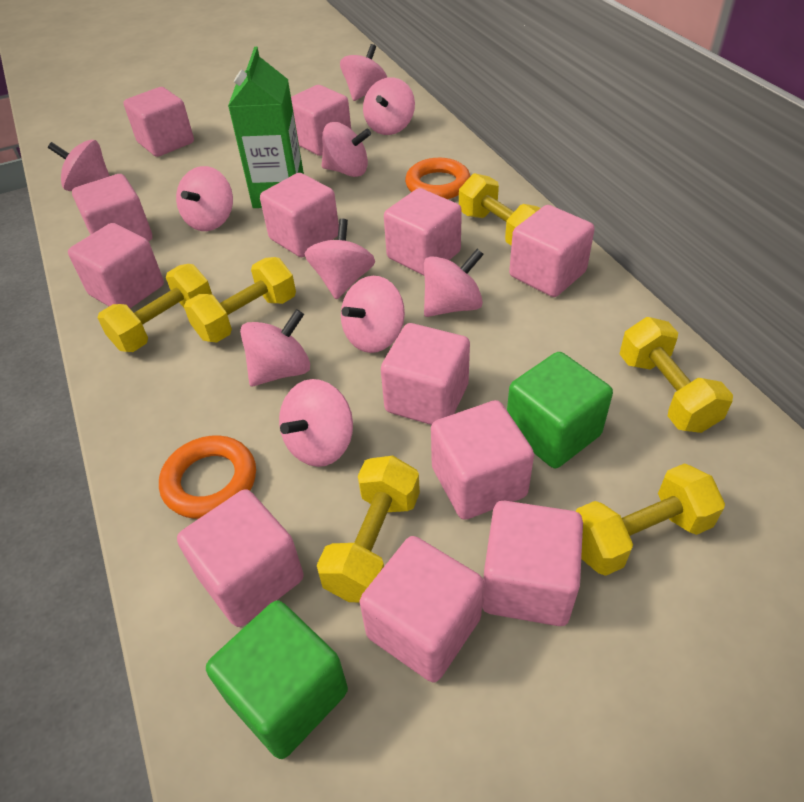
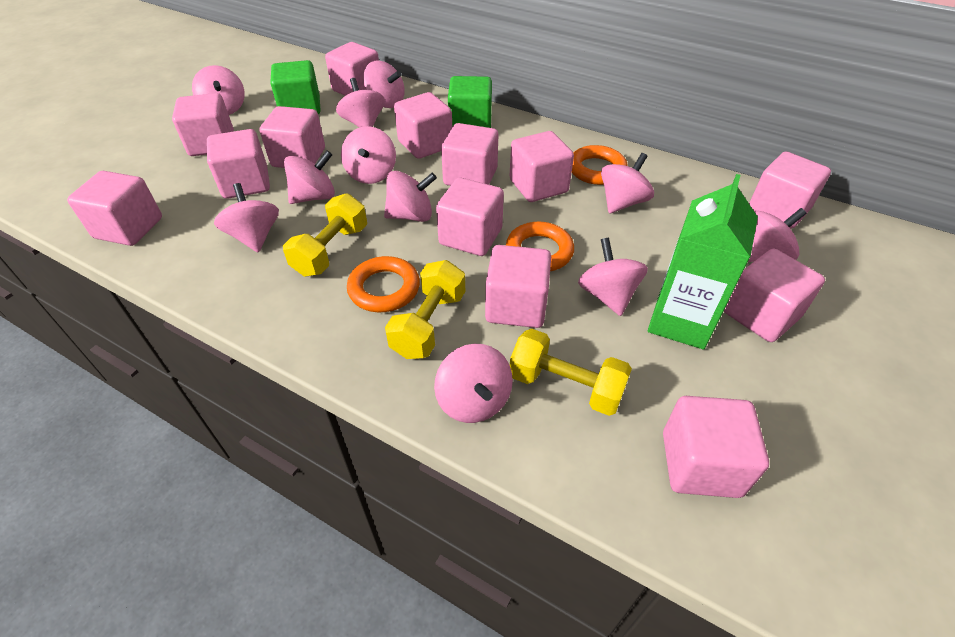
orange ring: 2 -> 3
pink cube: 12 -> 13
pink spinning top: 10 -> 11
yellow dumbbell: 6 -> 3

